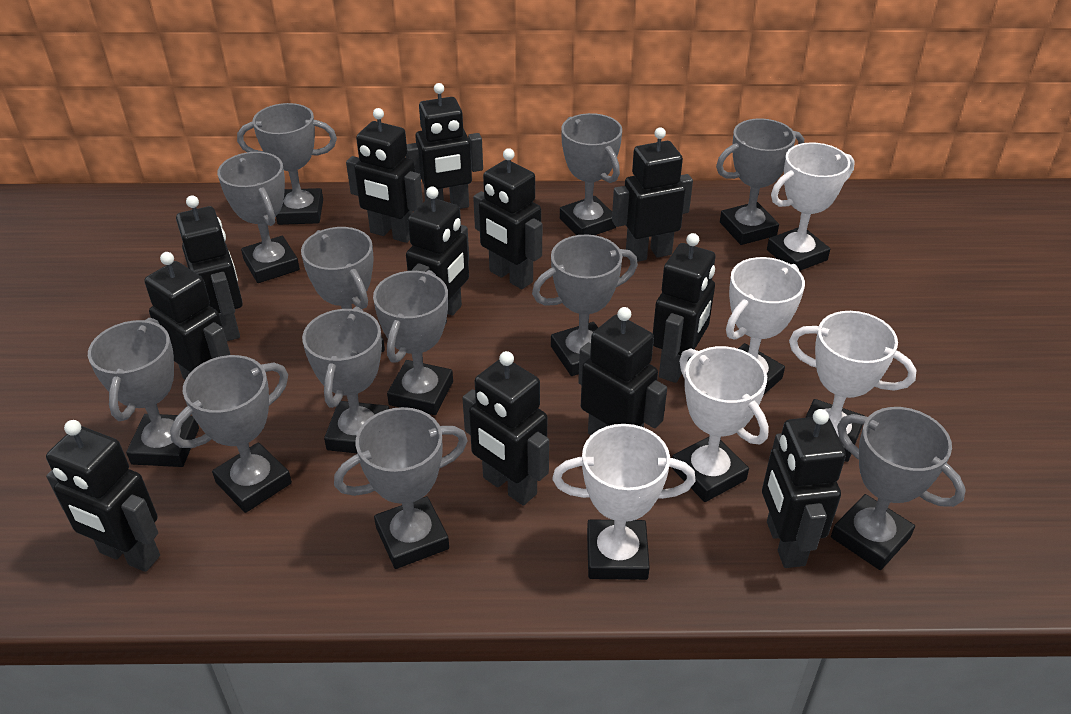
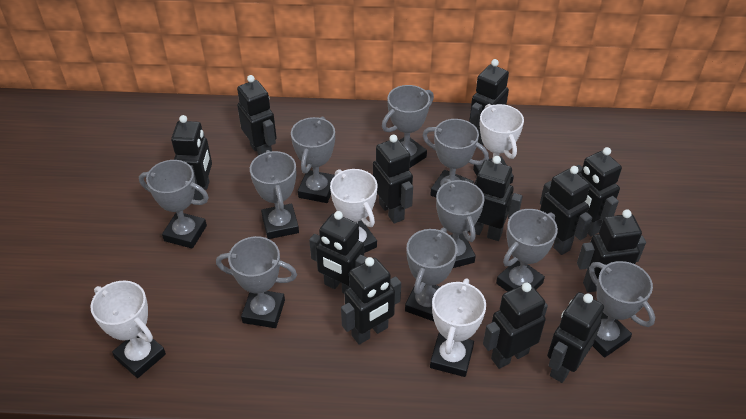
grey trophy: 12 -> 10
white trophy: 5 -> 4

